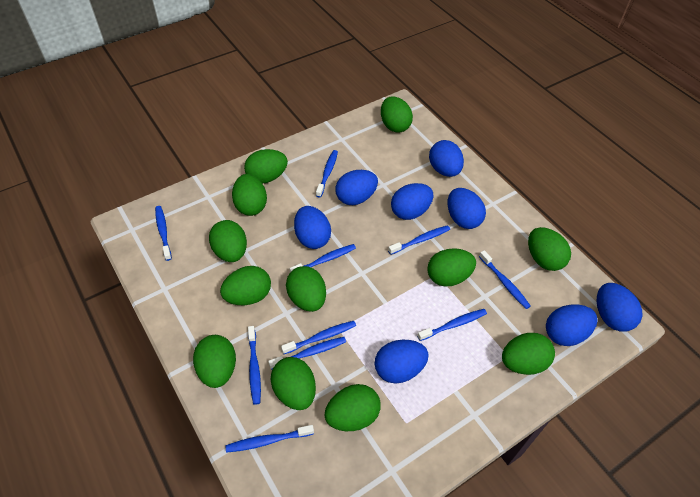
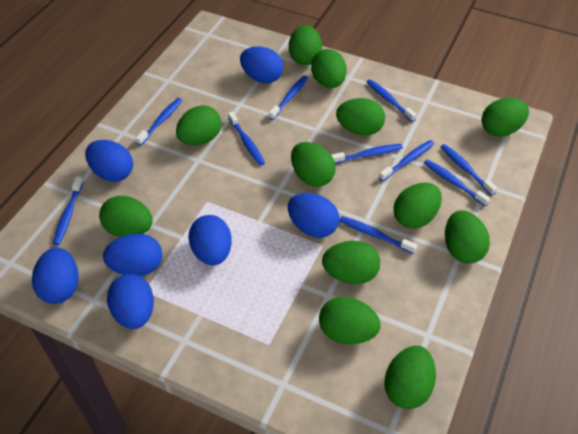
blue egg: 8 -> 7

